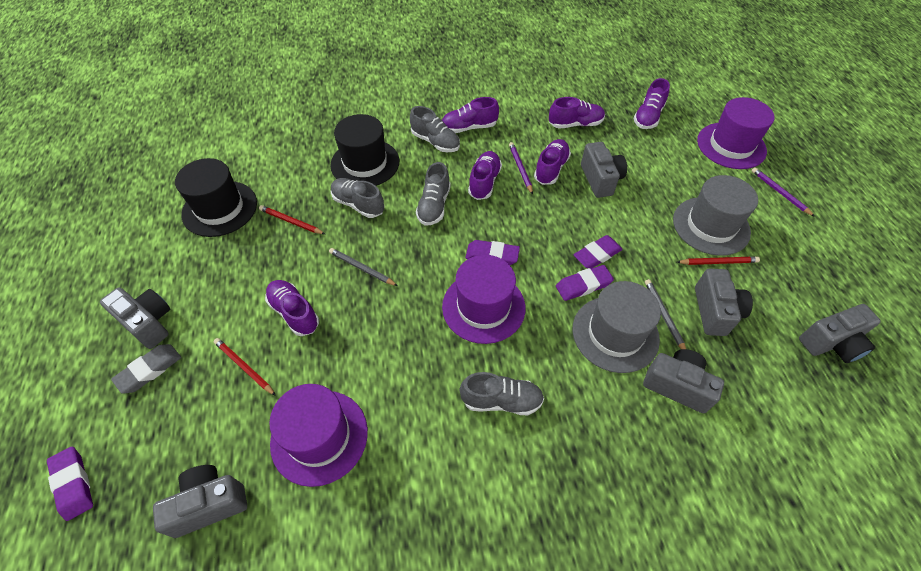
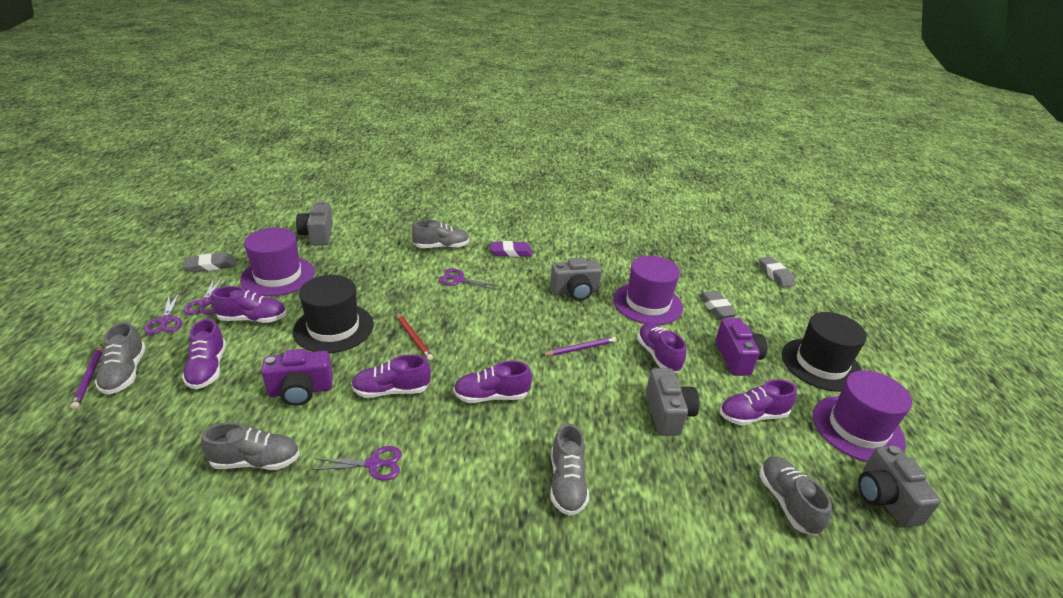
grey camera: 6 -> 4
grey eraser: 1 -> 3
grey hat: 2 -> 0
grey pencil: 2 -> 0
grey shoe: 4 -> 5
purple camera: 0 -> 2
purple eraser: 4 -> 1
purple scissors: 0 -> 4
red pencil: 3 -> 1

